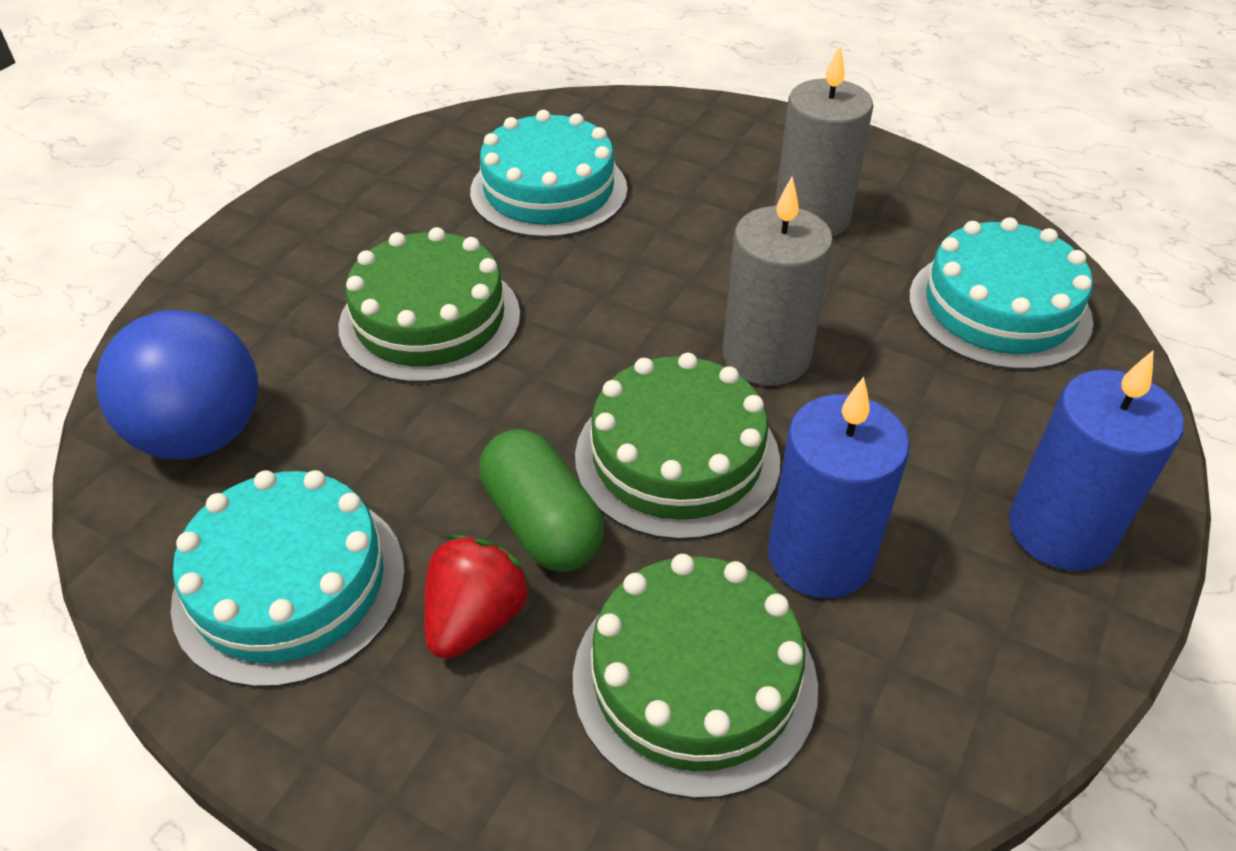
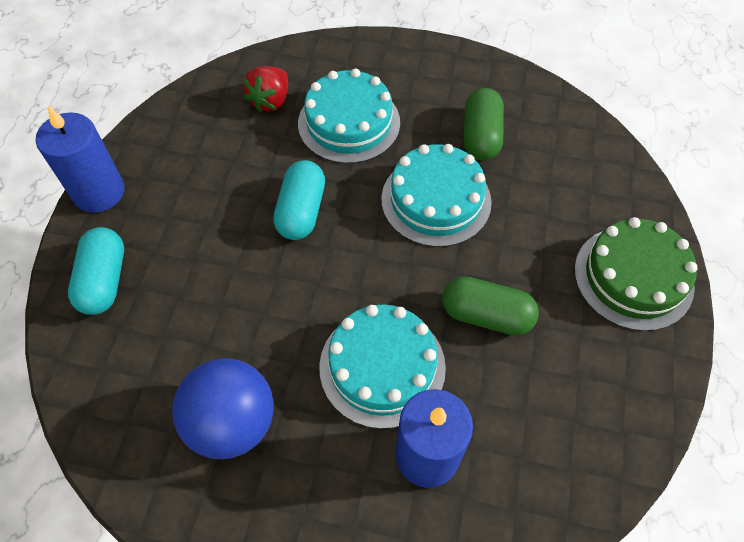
green cake: 3 -> 1
green capsule: 1 -> 2
grey candle: 2 -> 0
turquoise capsule: 0 -> 2

